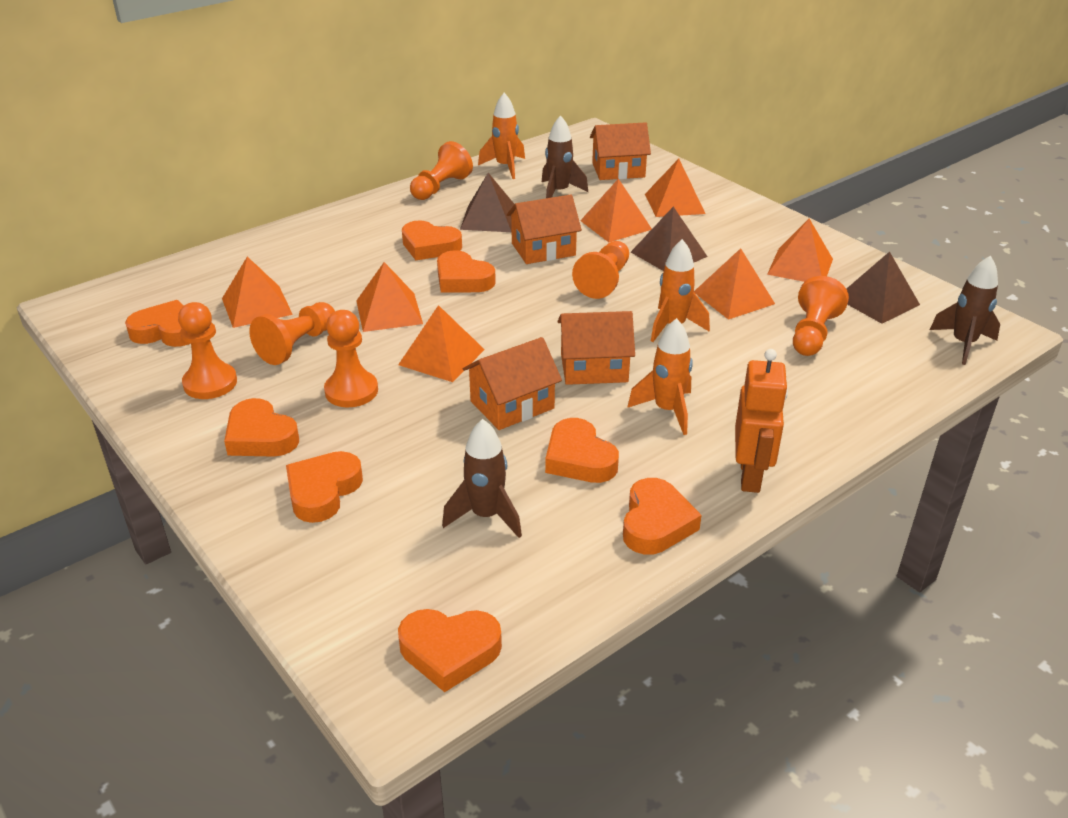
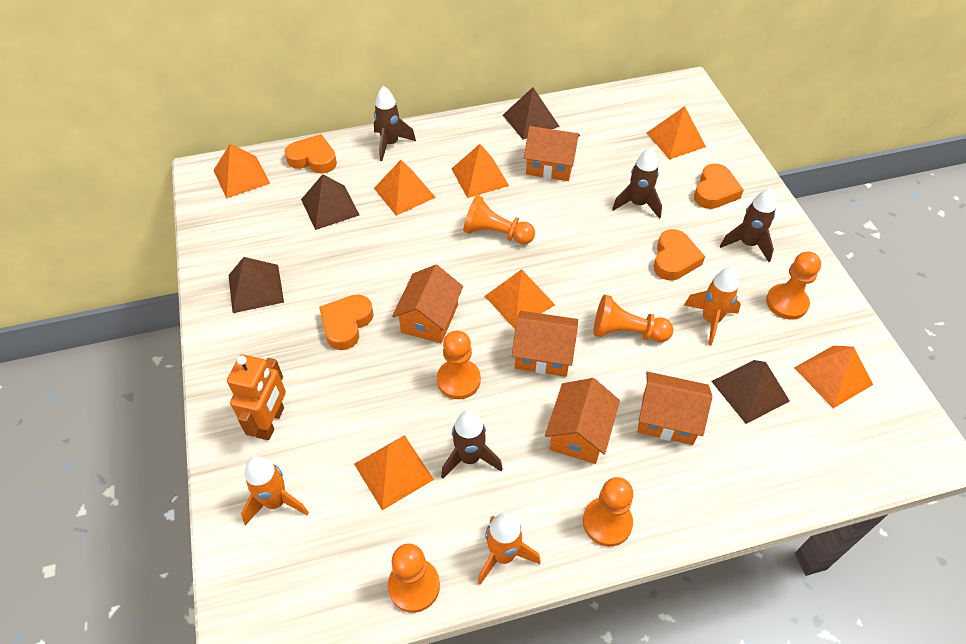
brown pyramid: 3 -> 4
brown rocket: 3 -> 4
orange heart: 8 -> 4
orange house: 4 -> 5

